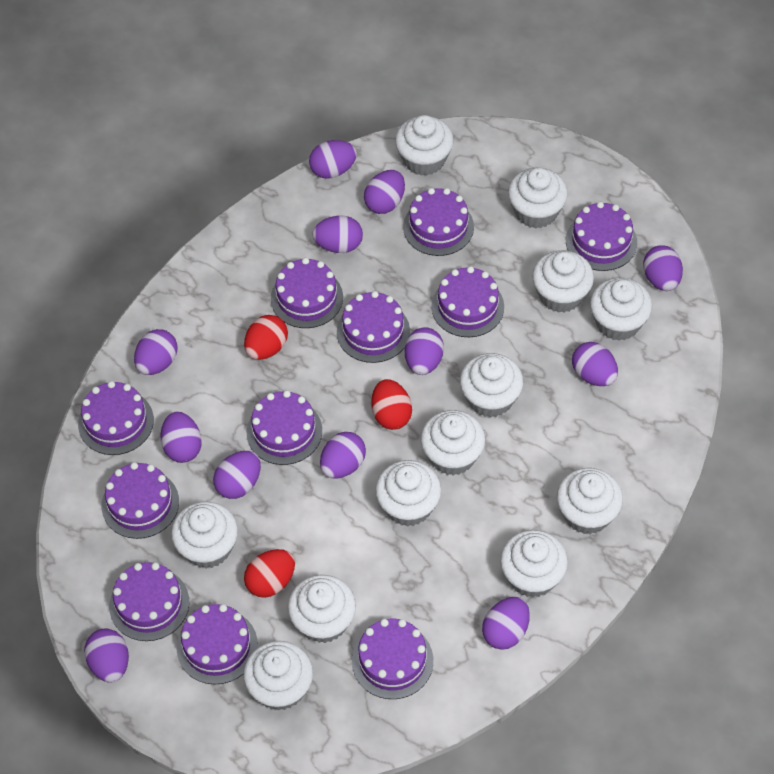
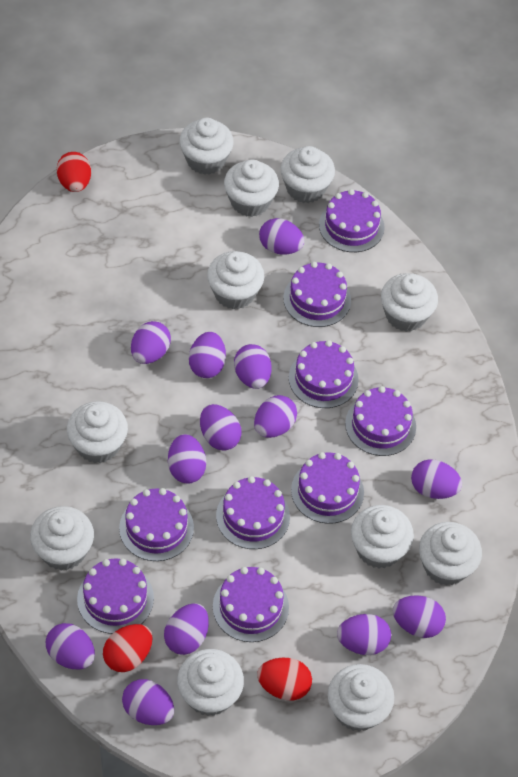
purple cake: 11 -> 9
purple egg: 12 -> 13
white cupcake: 12 -> 11

